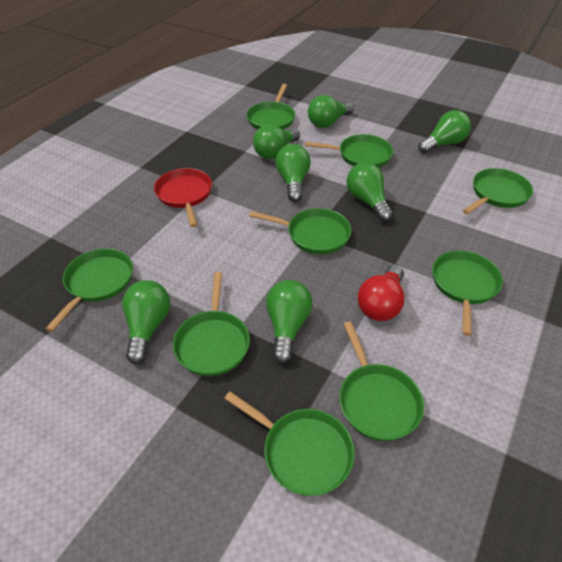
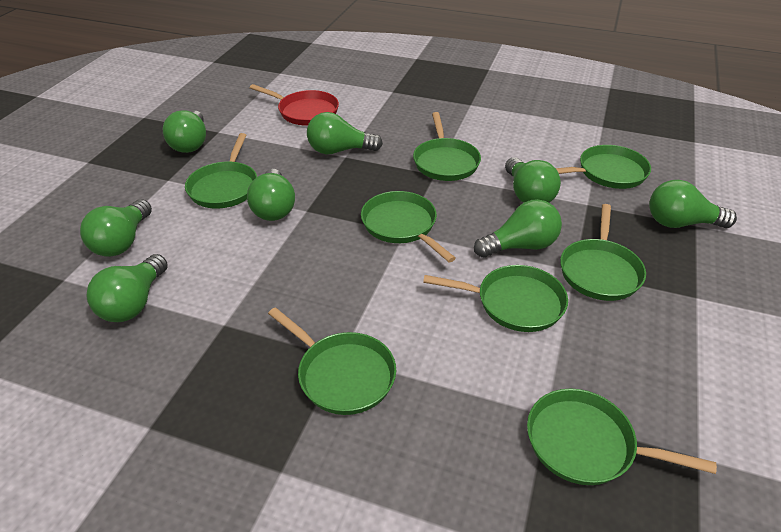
green light bulb: 7 -> 8
green pan: 9 -> 8
red light bulb: 1 -> 0

